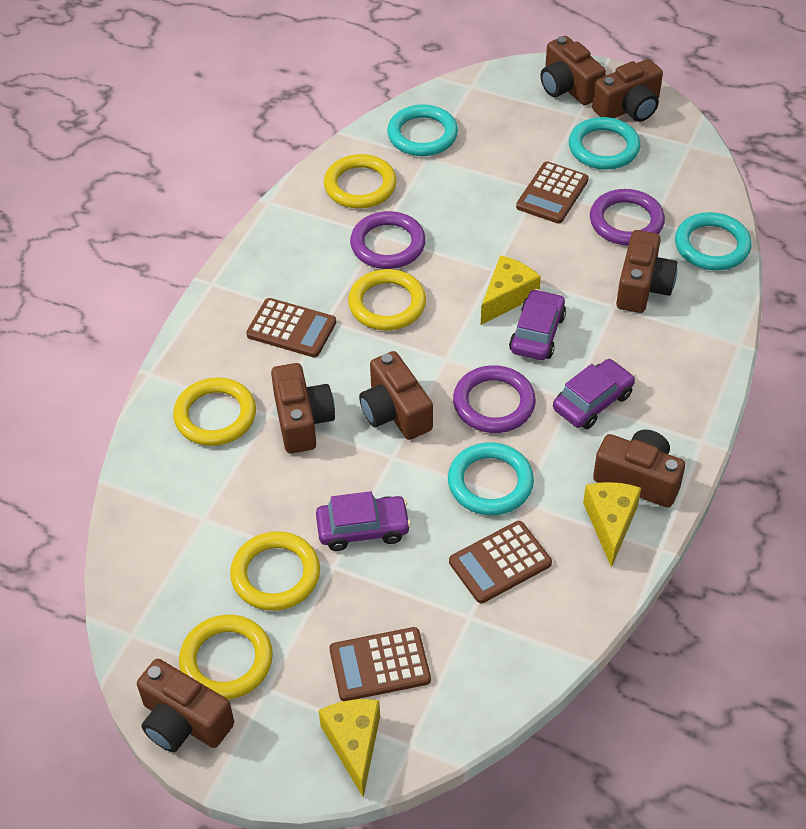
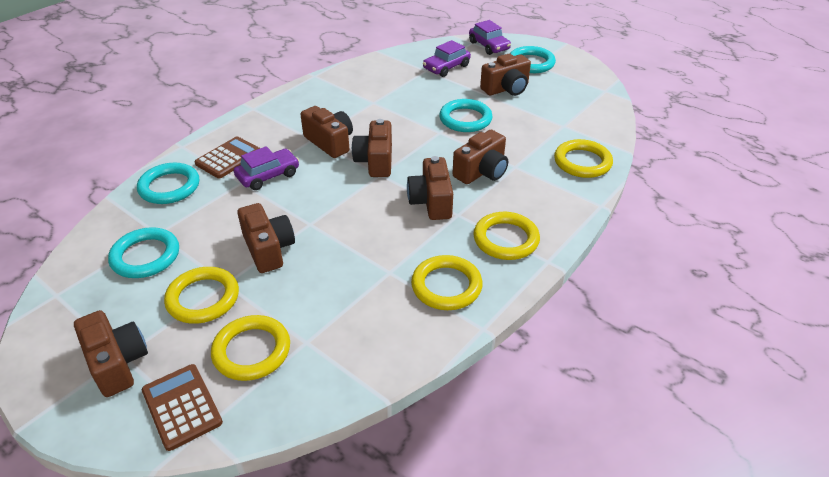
brown calculator: 4 -> 2
purple ring: 3 -> 0
yellow cheese: 3 -> 0

